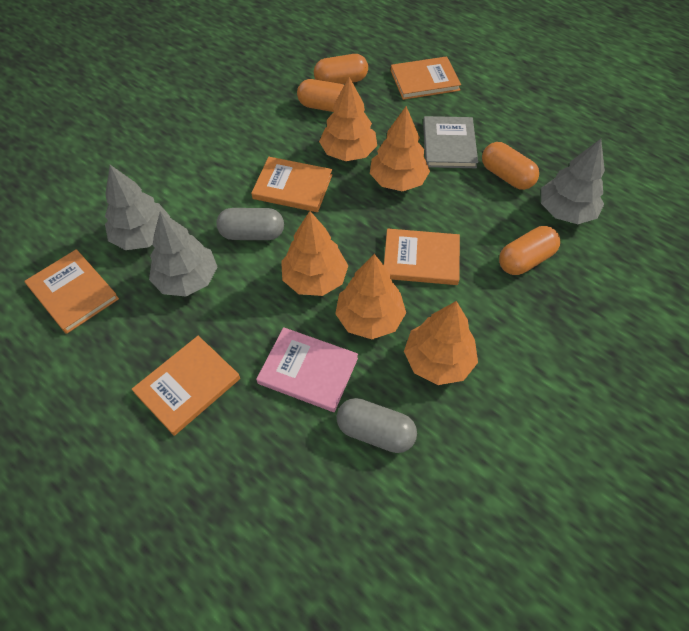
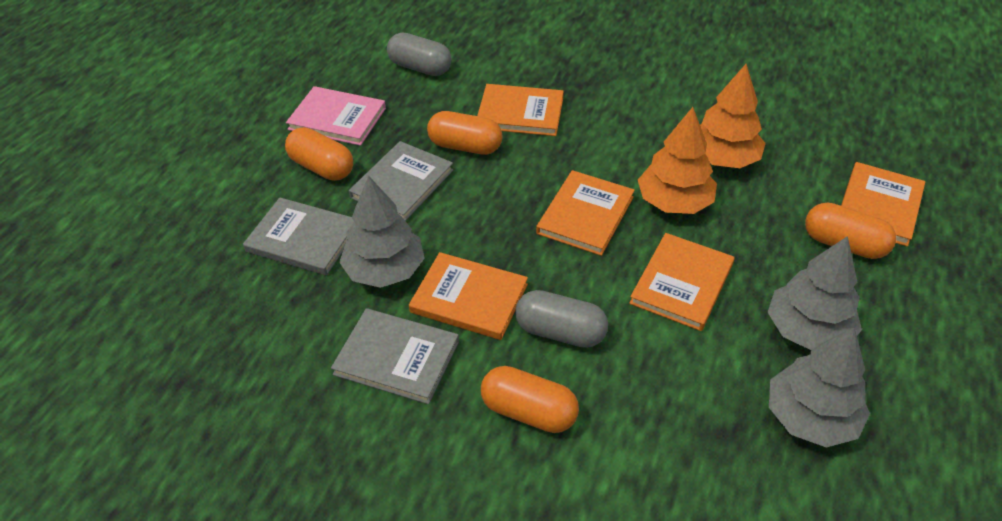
grey book: 1 -> 3
orange tree: 5 -> 2

